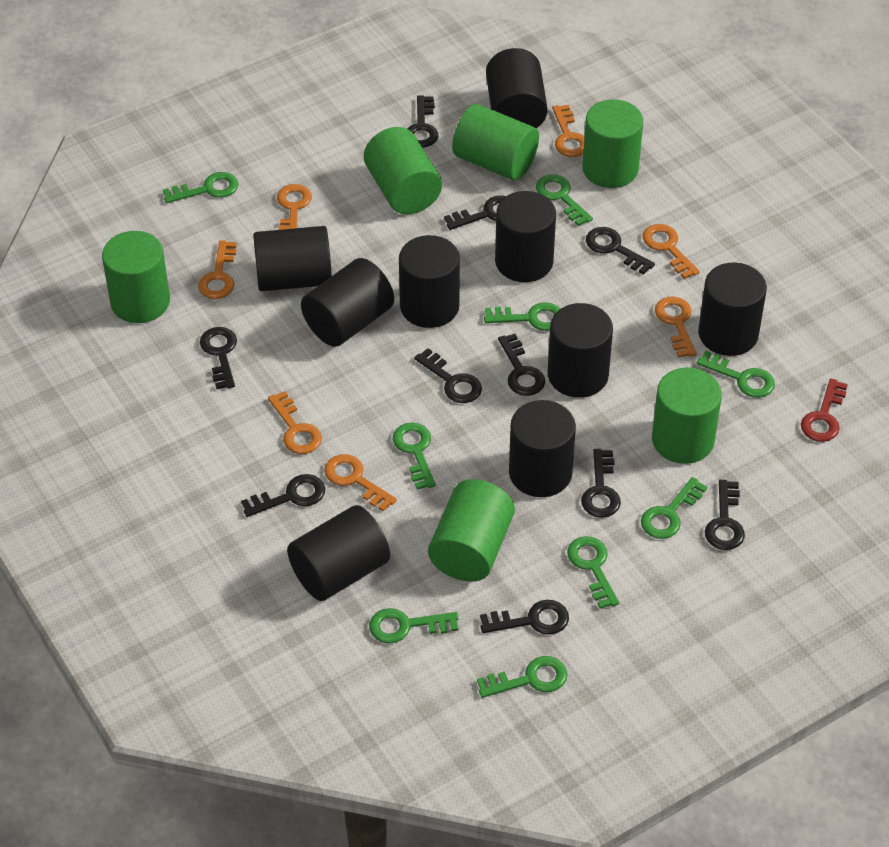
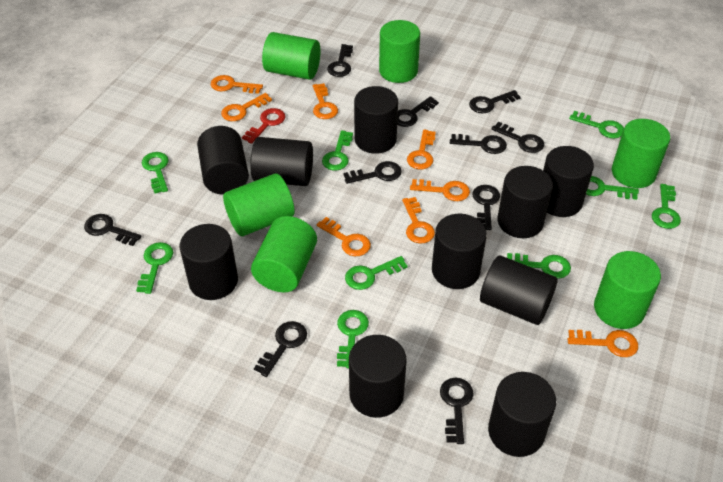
black cylinder: 9 -> 10
orange key: 7 -> 8

